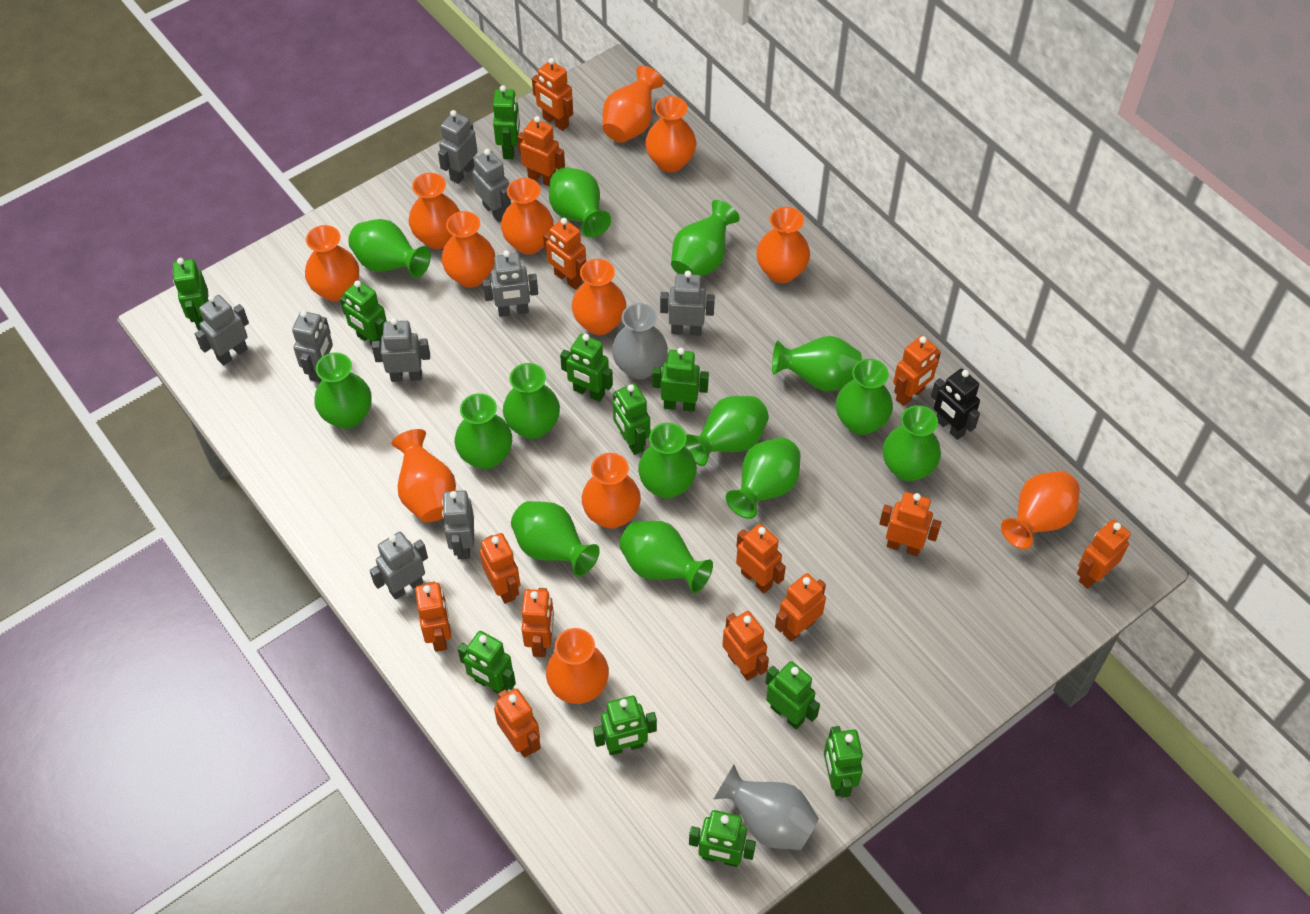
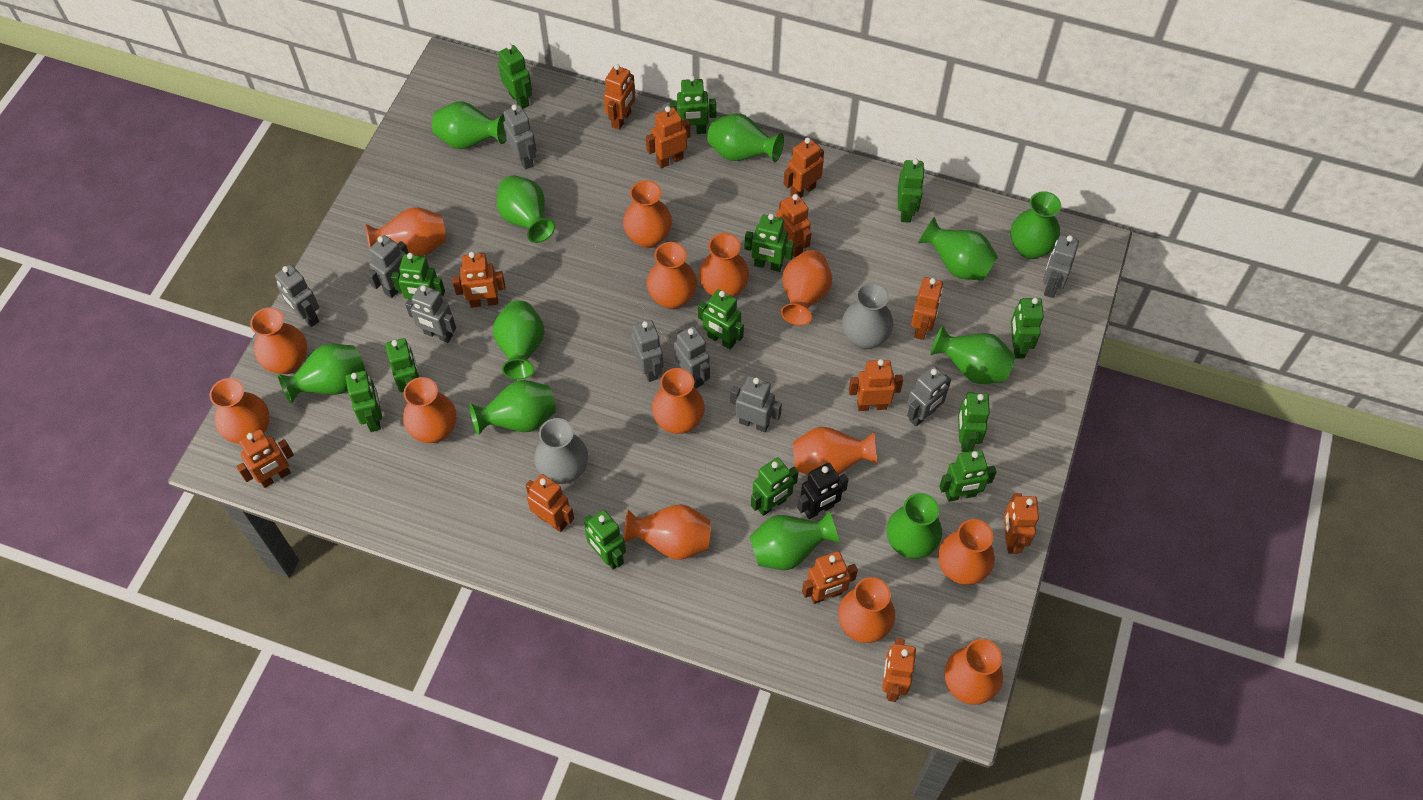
green robot: 11 -> 13
green vase: 14 -> 11
orange robot: 13 -> 12
orange vase: 12 -> 14

